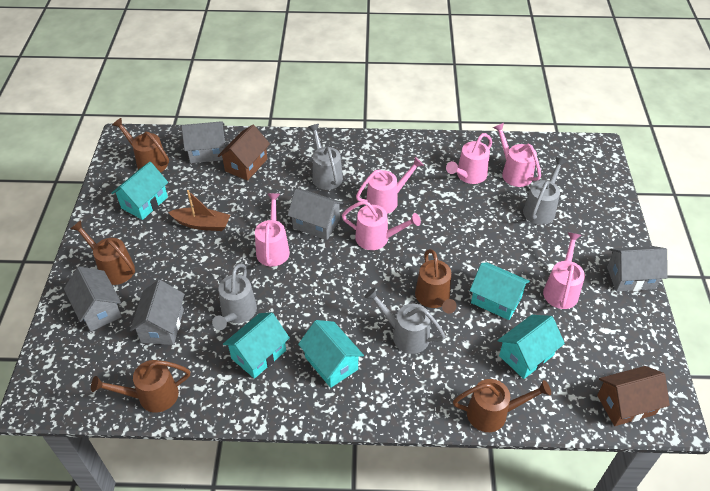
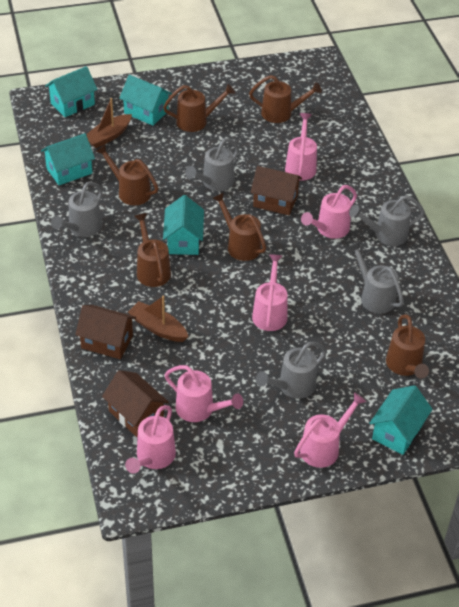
brown boat: 1 -> 2
brown house: 2 -> 3
brown watering can: 5 -> 6
grey house: 5 -> 0
grey watering can: 4 -> 5

